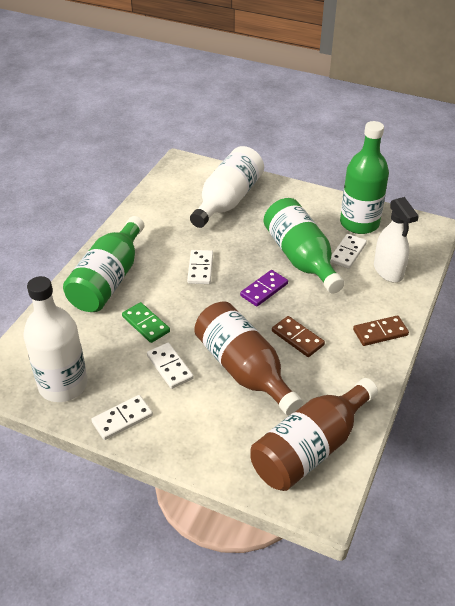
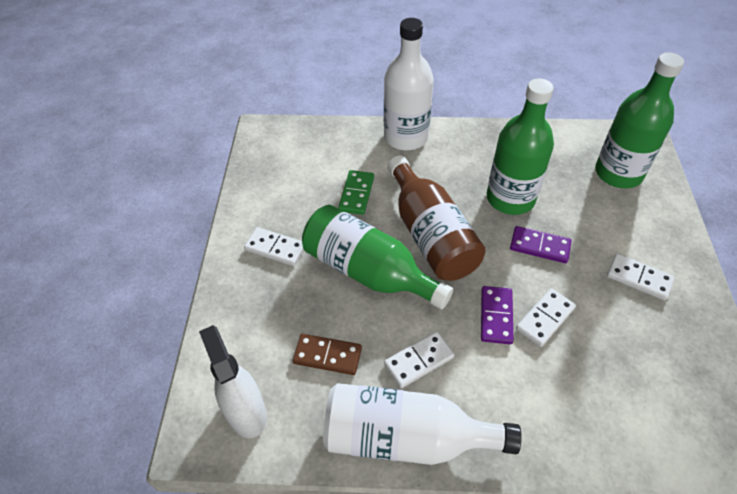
brown bottle: 2 -> 1
brown domino: 2 -> 1
purple domino: 1 -> 2

